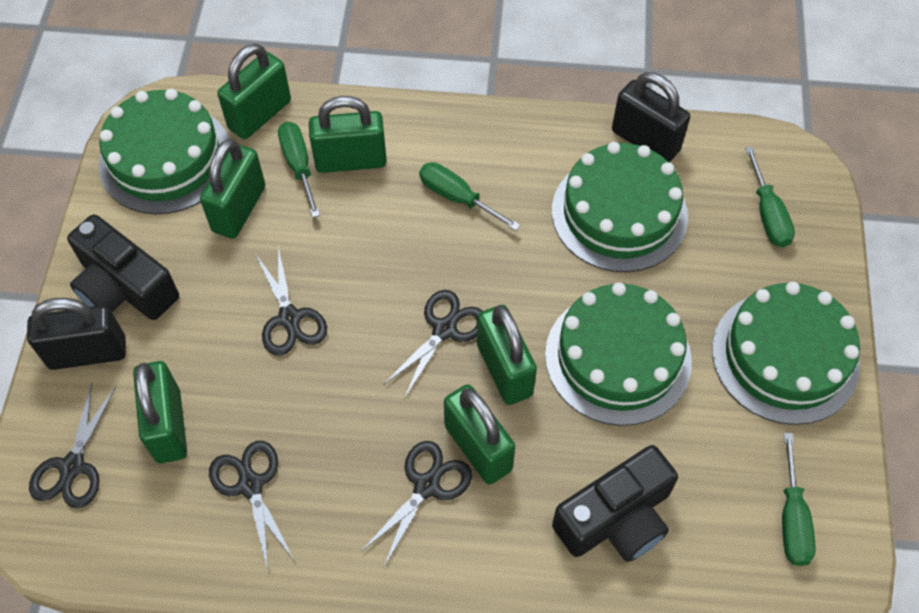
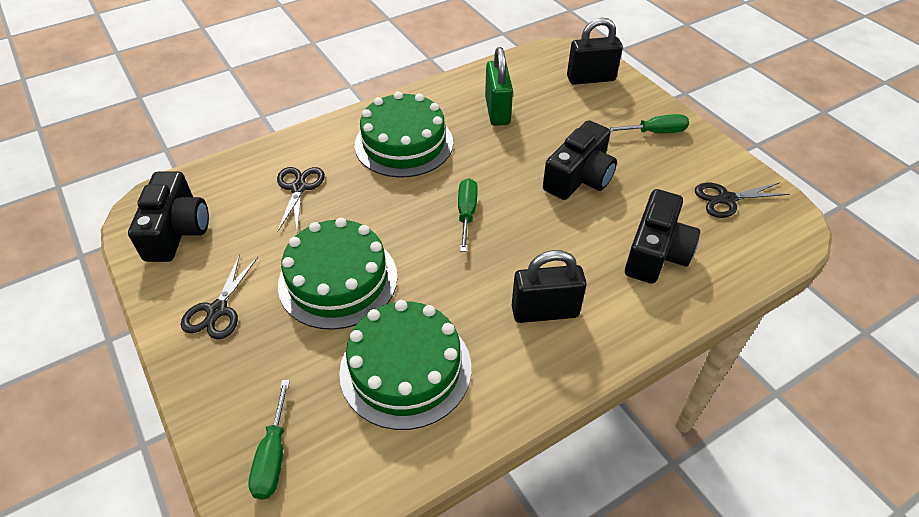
black camera: 2 -> 3
black scissors: 5 -> 3
green cake: 4 -> 3
green padlock: 6 -> 1
green screwdriver: 4 -> 3

